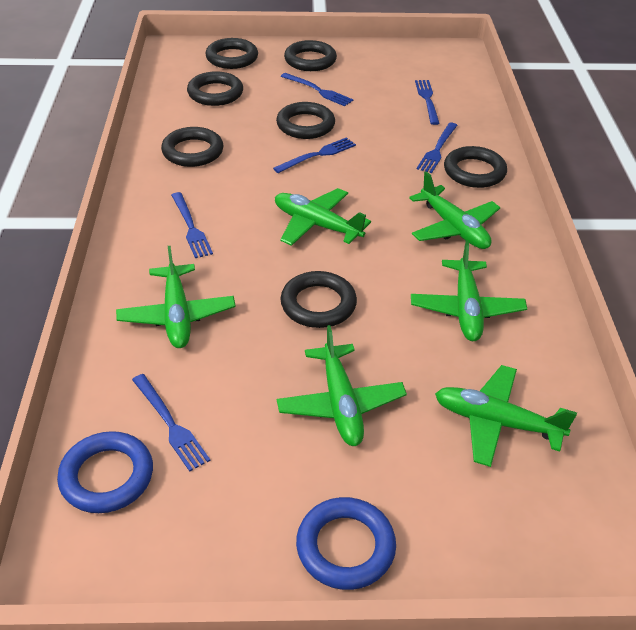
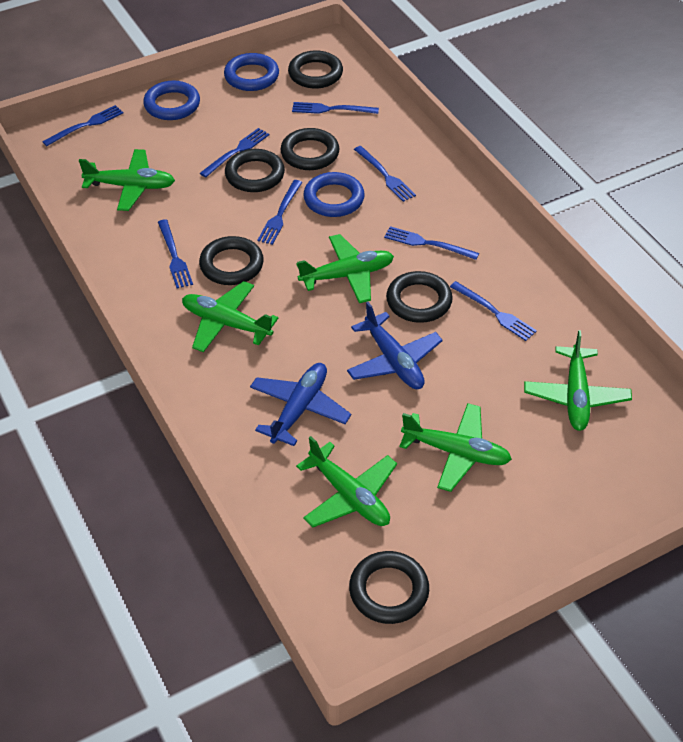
black ring: 7 -> 6
blue fork: 6 -> 8
blue plane: 0 -> 2
blue ring: 2 -> 3

